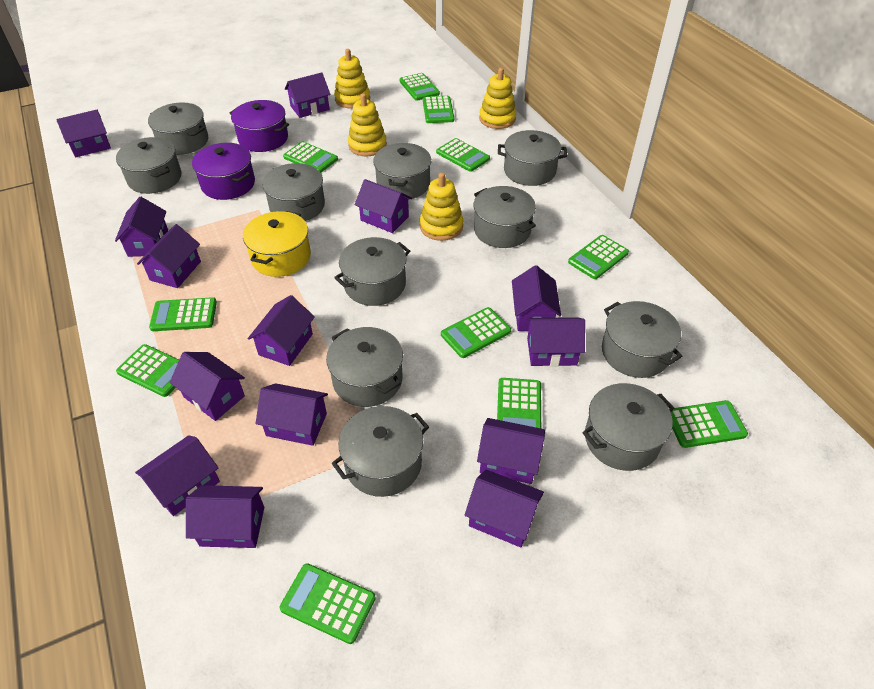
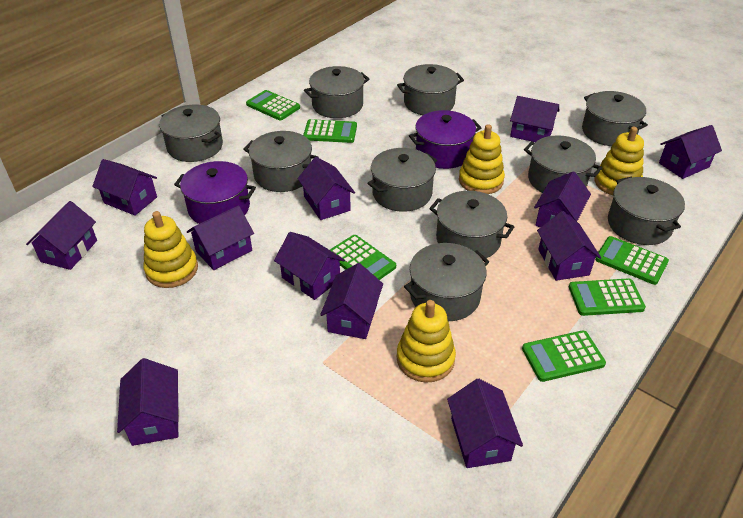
green calculator: 11 -> 6
grey pot: 11 -> 10
purple house: 14 -> 12
yellow pot: 1 -> 0

